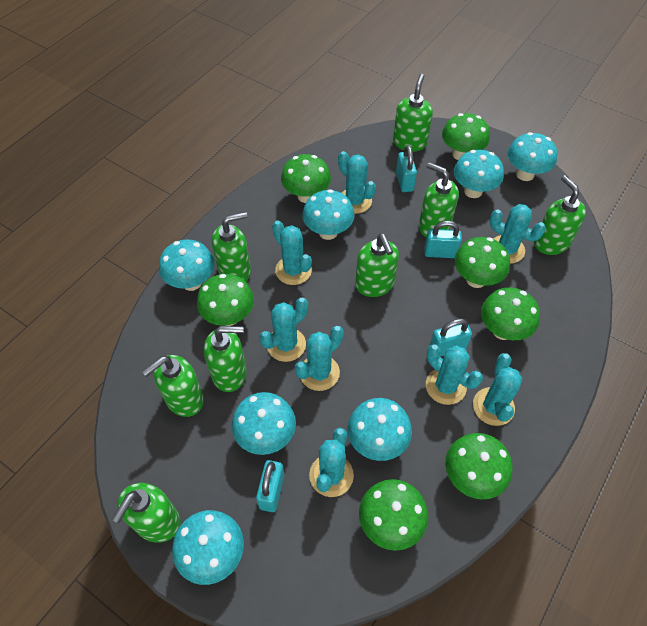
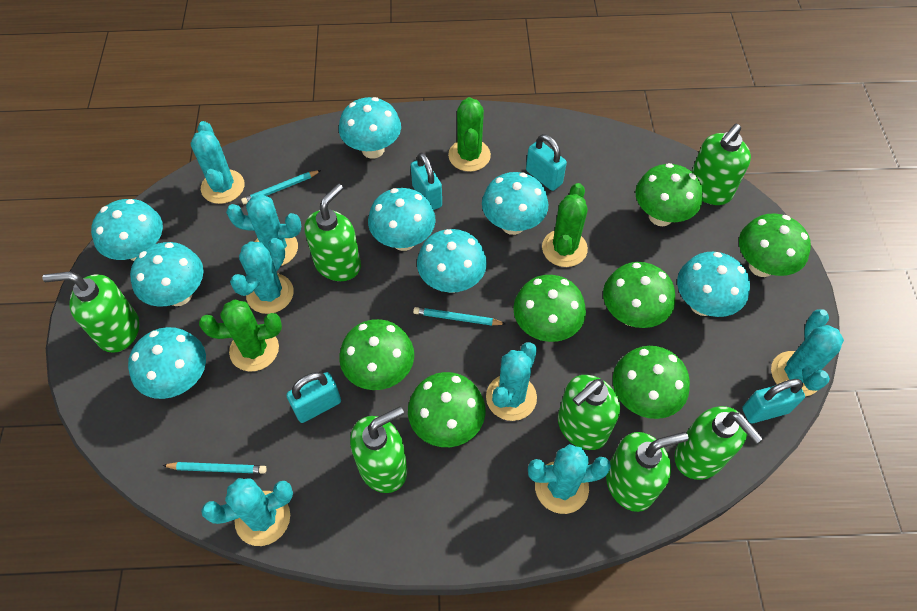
green cactus: 0 -> 3
green soap dispenser: 8 -> 7
turquoise cactus: 8 -> 7
turquoise mushroom: 7 -> 8
turquoise pencil: 0 -> 3

